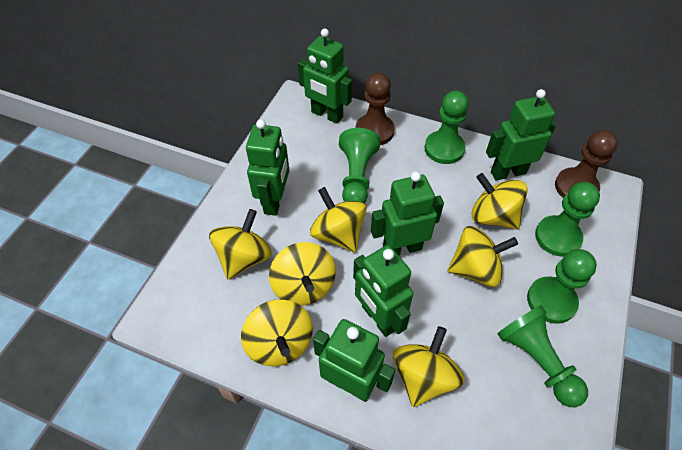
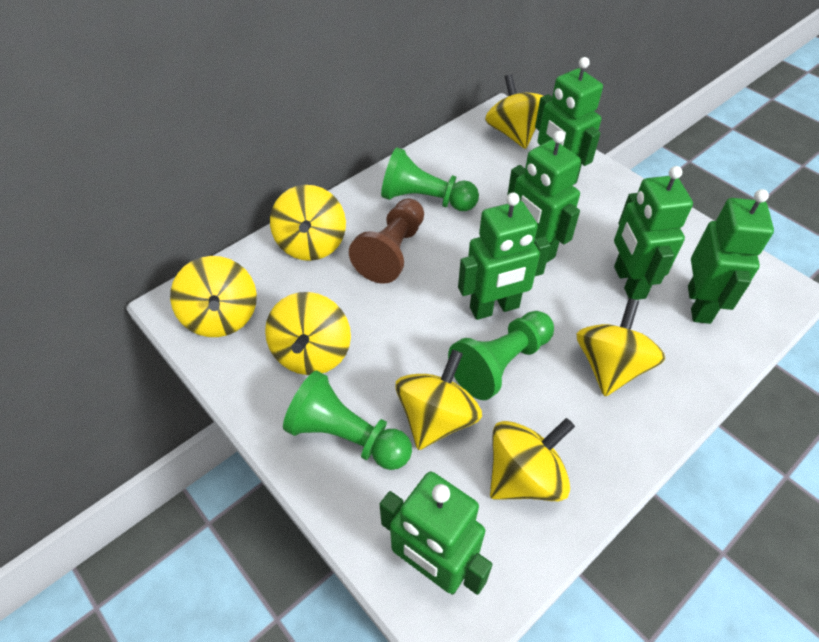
brown pawn: 2 -> 1
green pawn: 5 -> 3

